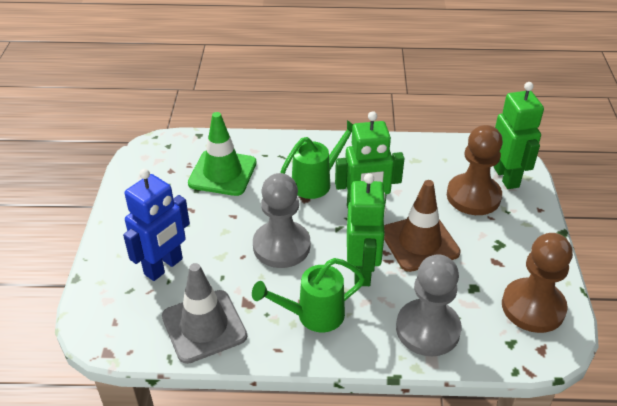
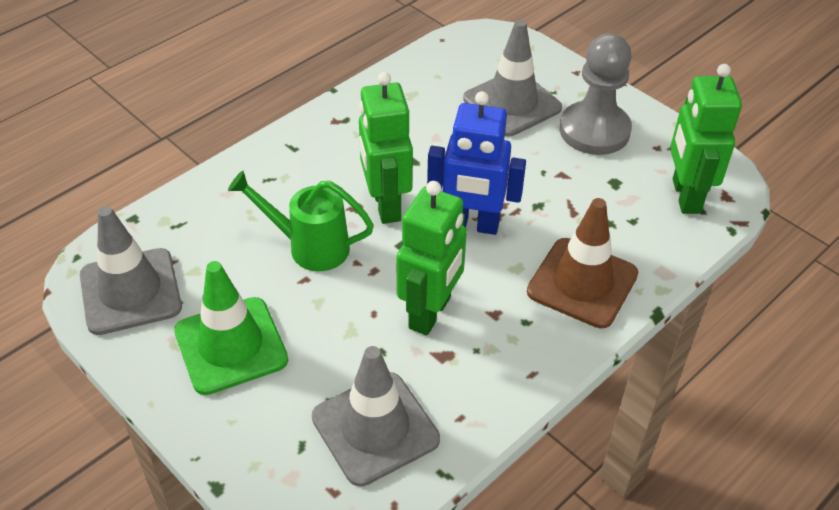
brown pawn: 2 -> 0
green watering can: 2 -> 1
grey pawn: 2 -> 1
grey traffic cone: 1 -> 3

